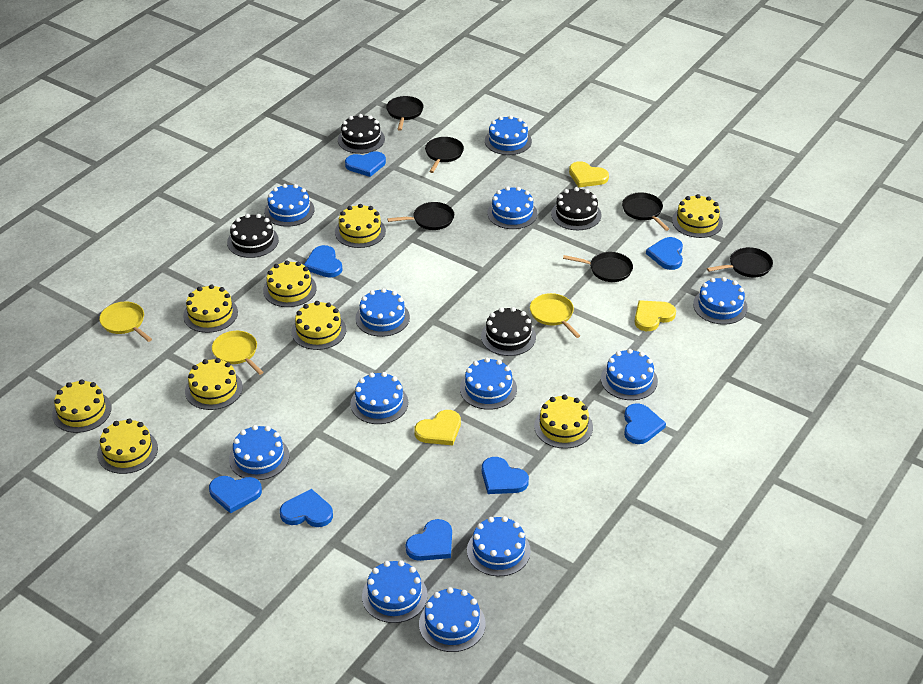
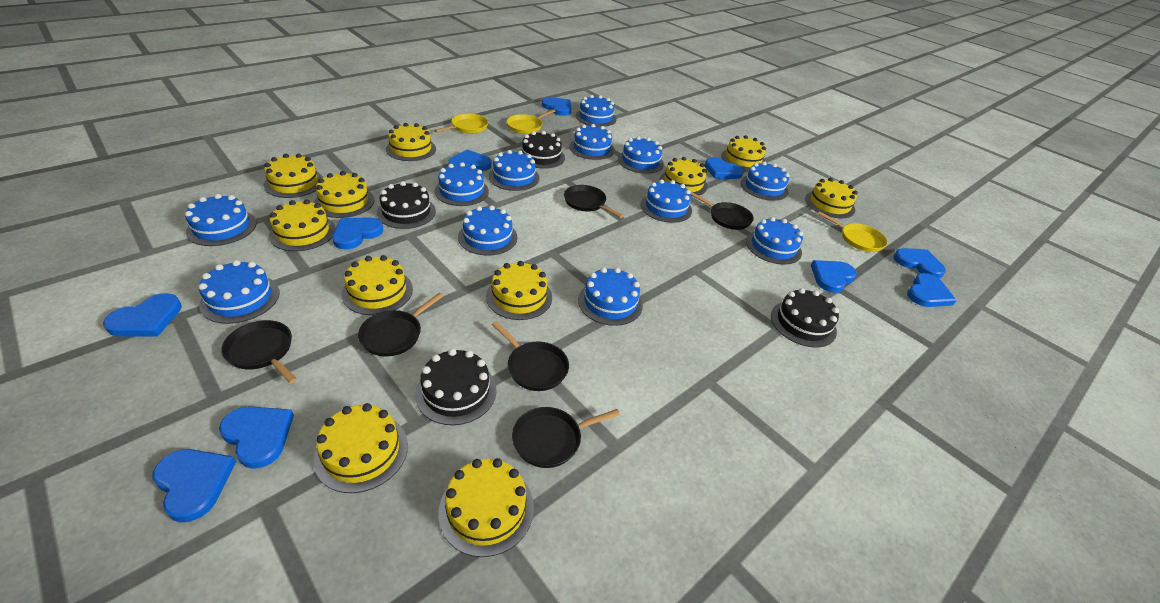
blue heart: 8 -> 10
yellow cake: 9 -> 11
yellow heart: 3 -> 0

